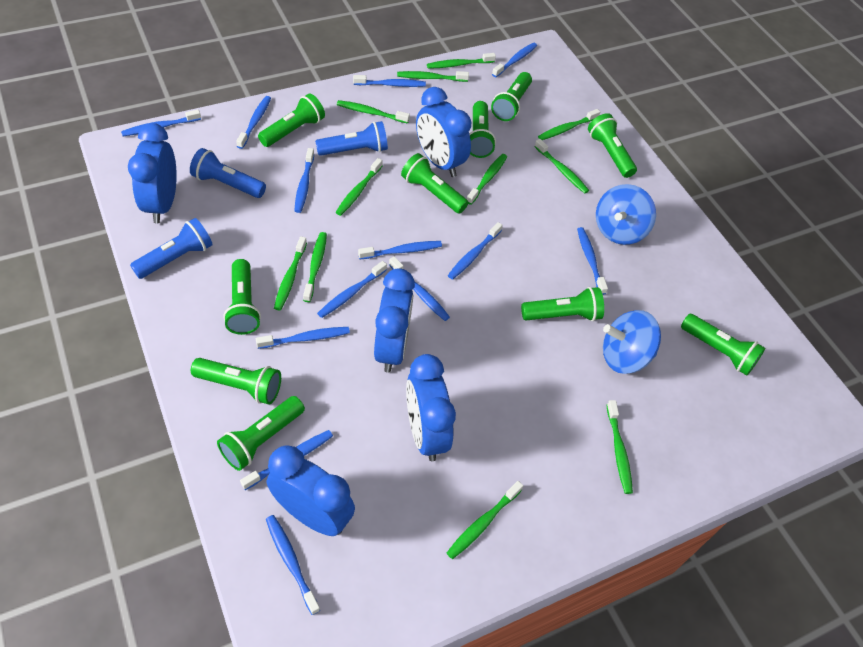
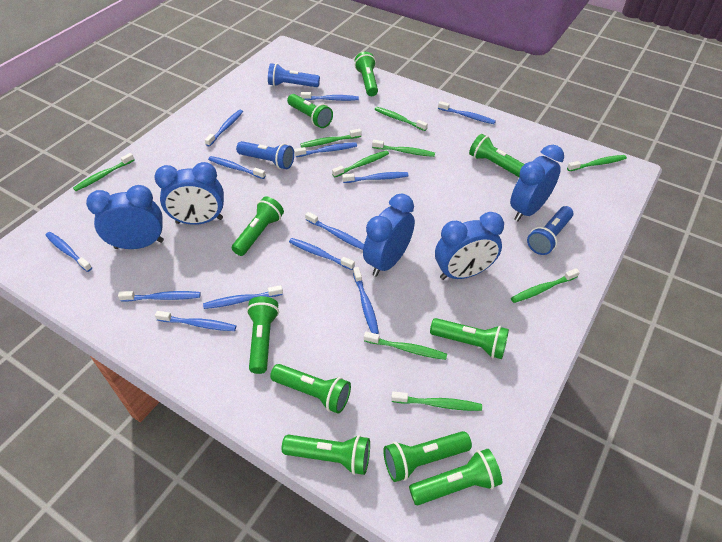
blue spinning top: 2 -> 0
green toothbrush: 11 -> 9

